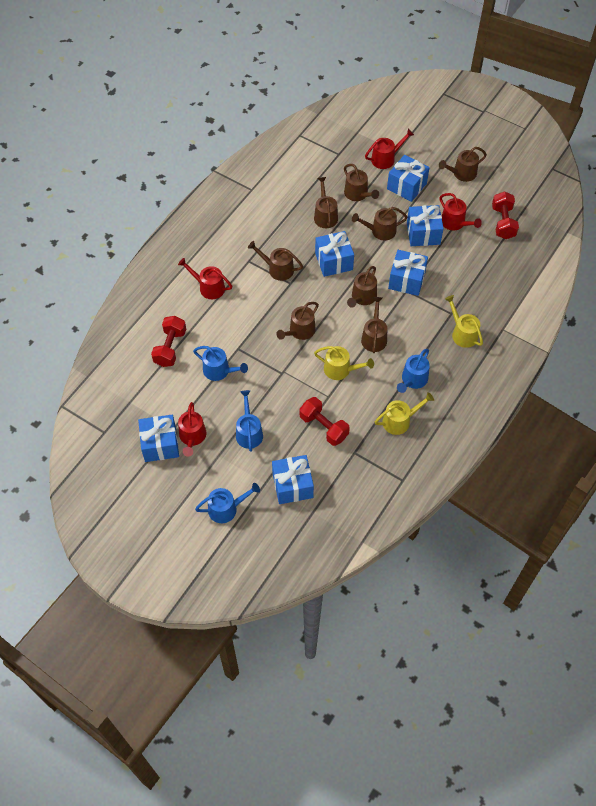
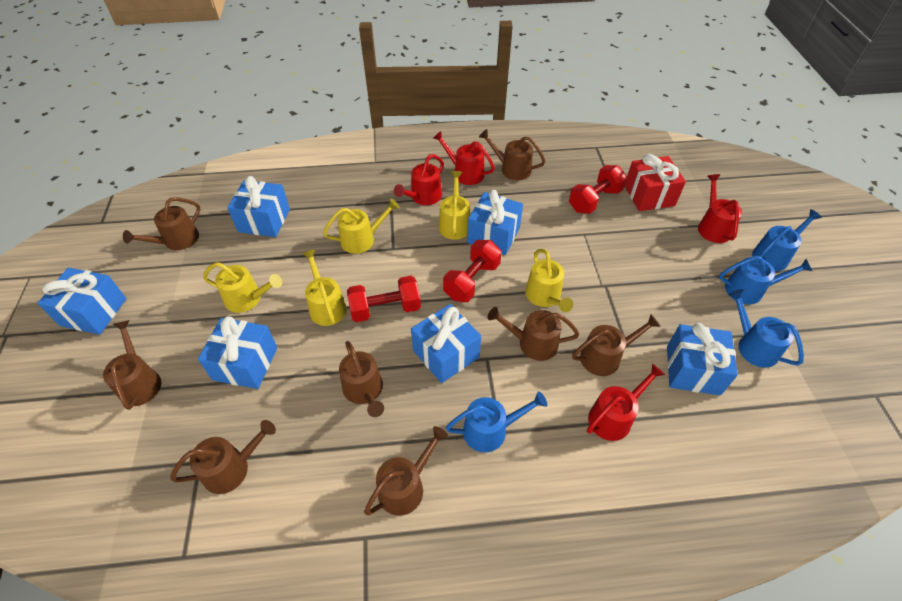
red gift: 0 -> 1
yellow watering can: 3 -> 5

